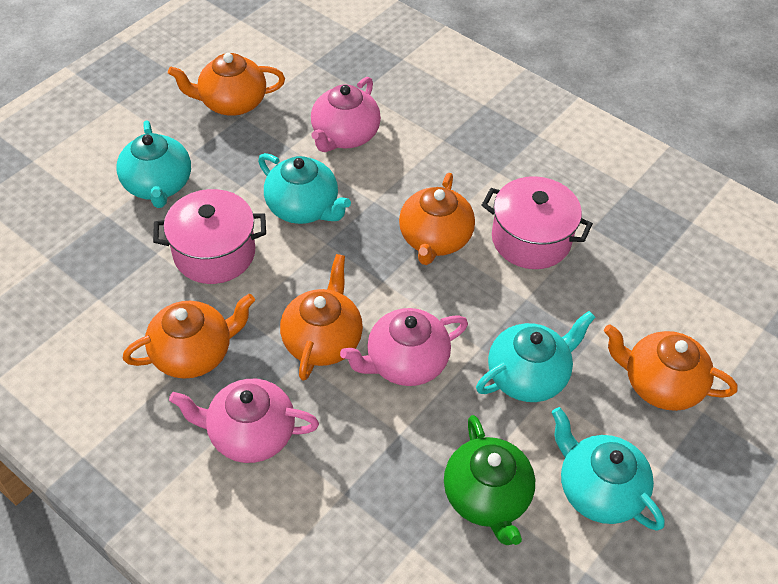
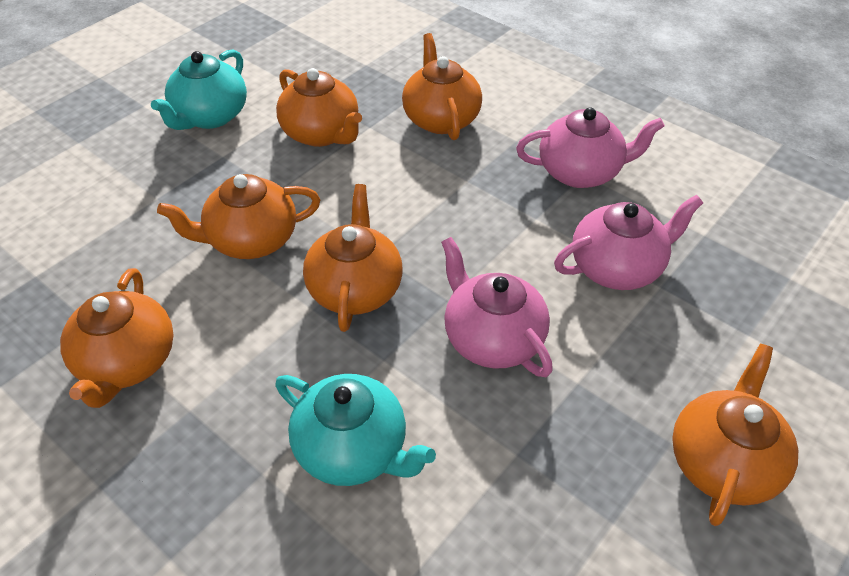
green teapot: 1 -> 0
orange teapot: 5 -> 6
pink pot: 2 -> 0
turquoise teapot: 4 -> 2

